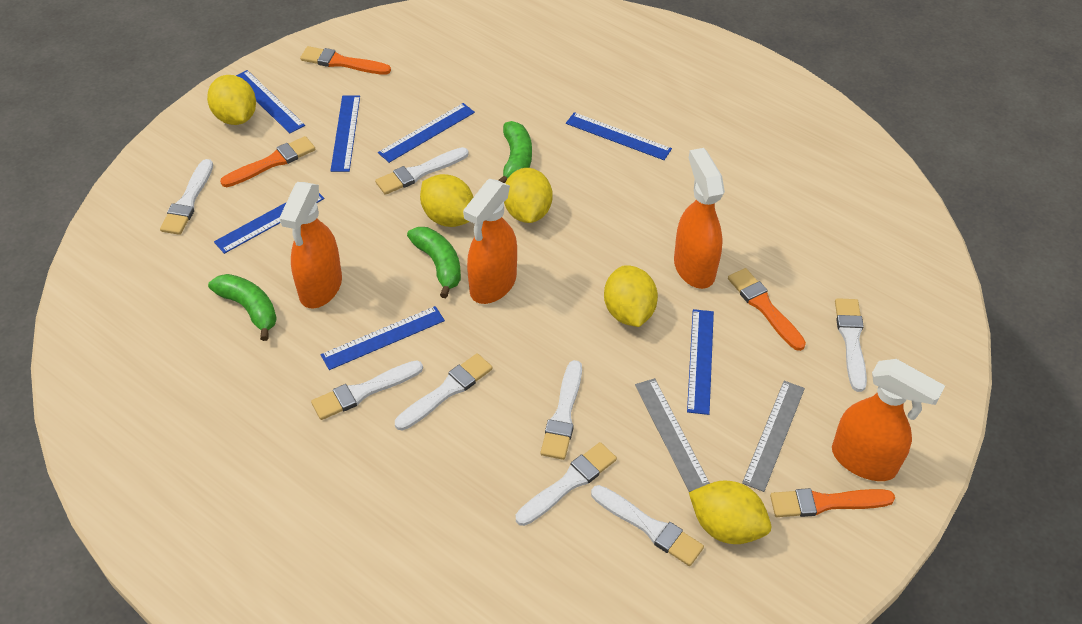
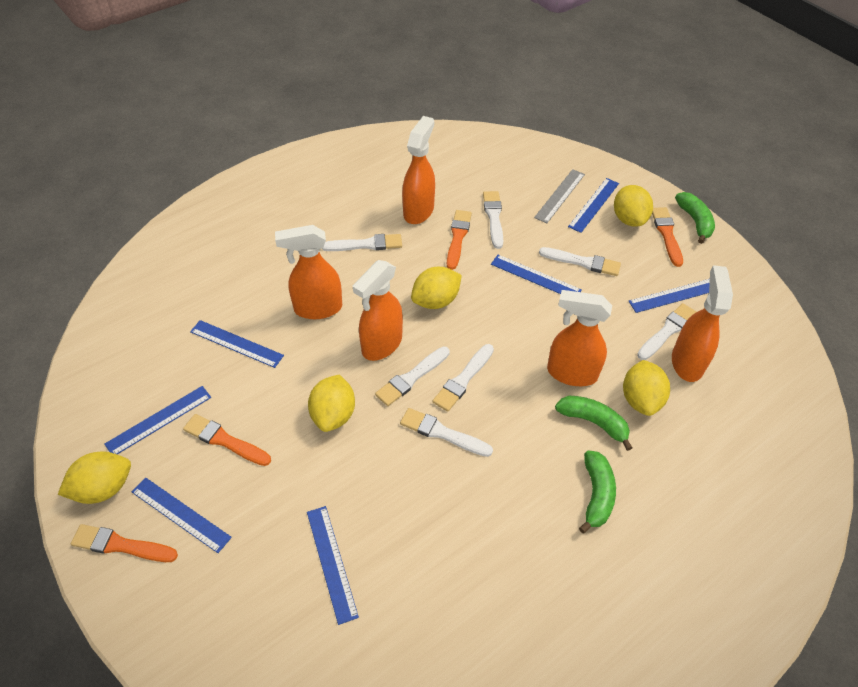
grey ruler: 2 -> 1
orange spray bottle: 4 -> 5
white brush: 8 -> 7

